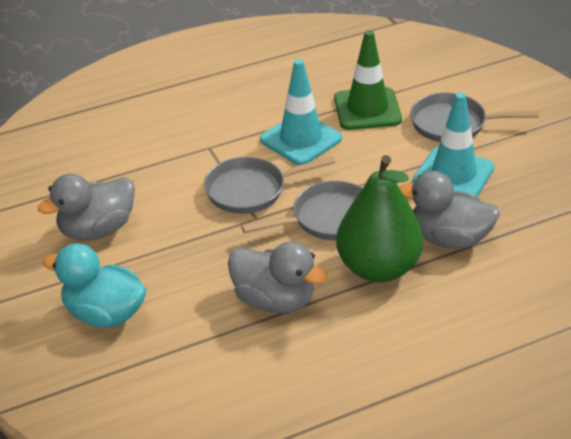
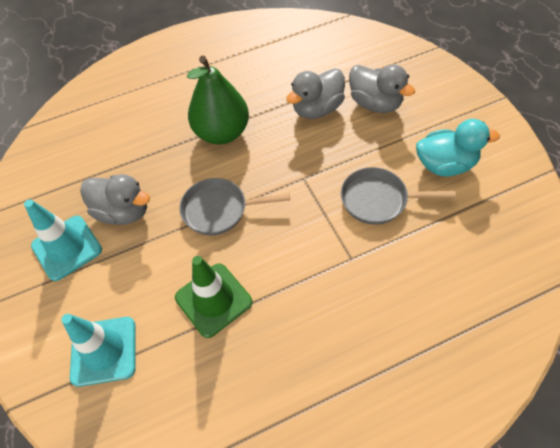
grey pan: 3 -> 2

